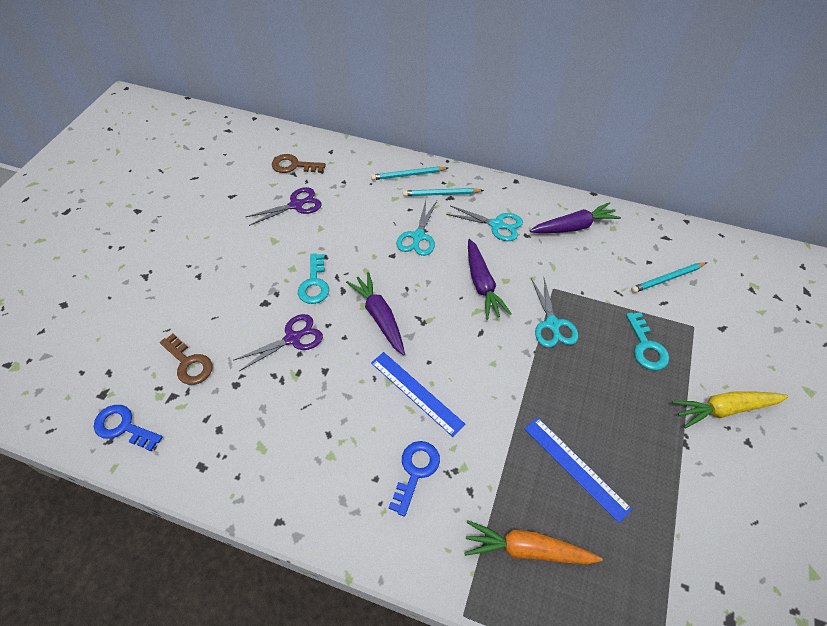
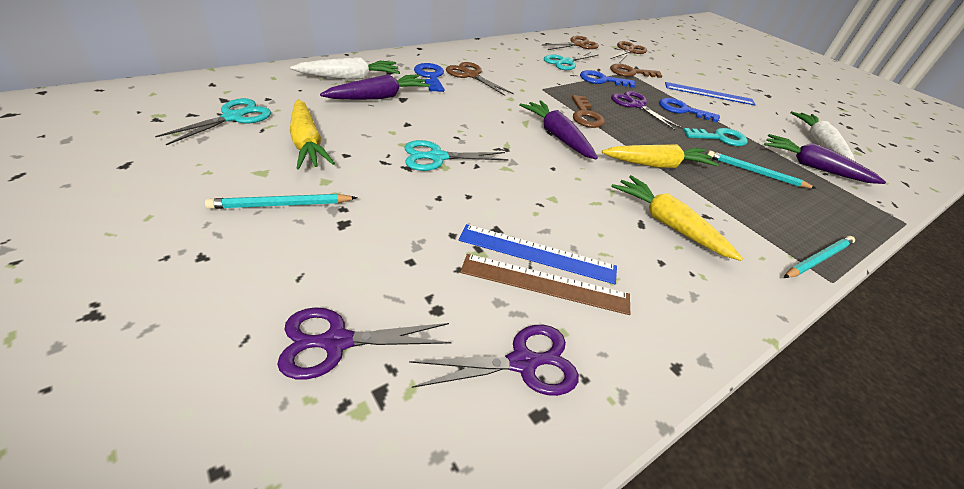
blue key: 2 -> 3
brown ruler: 0 -> 1
brown scissors: 0 -> 3
orange carrot: 1 -> 0
purple scissors: 2 -> 3
turquoise key: 2 -> 1
white carrot: 0 -> 2
yellow carrot: 1 -> 3

